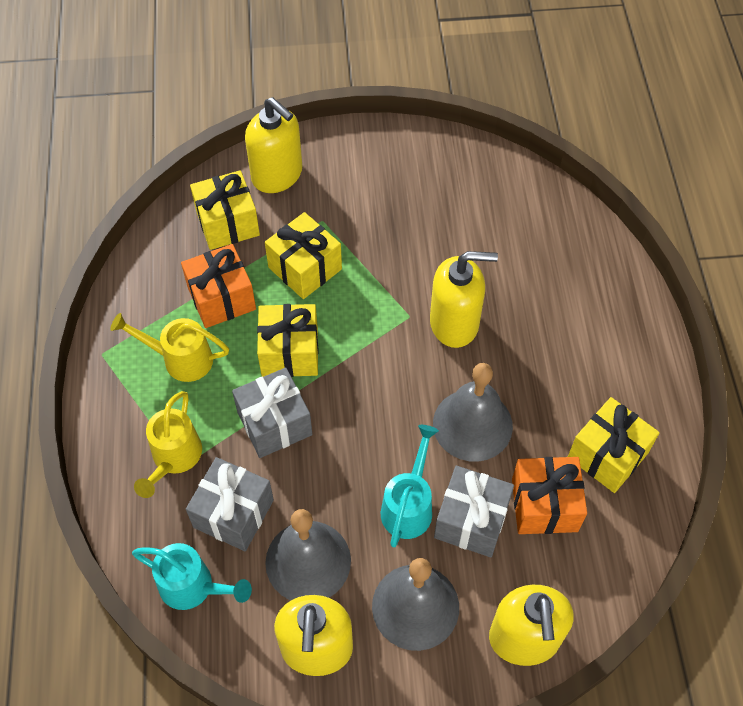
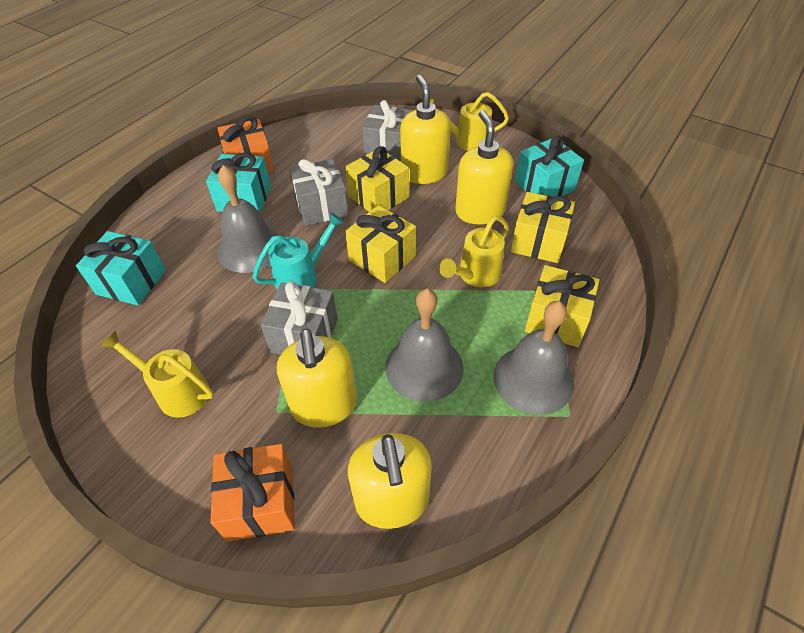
turquoise gift: 0 -> 3
turquoise watering can: 2 -> 1
yellow watering can: 2 -> 3

